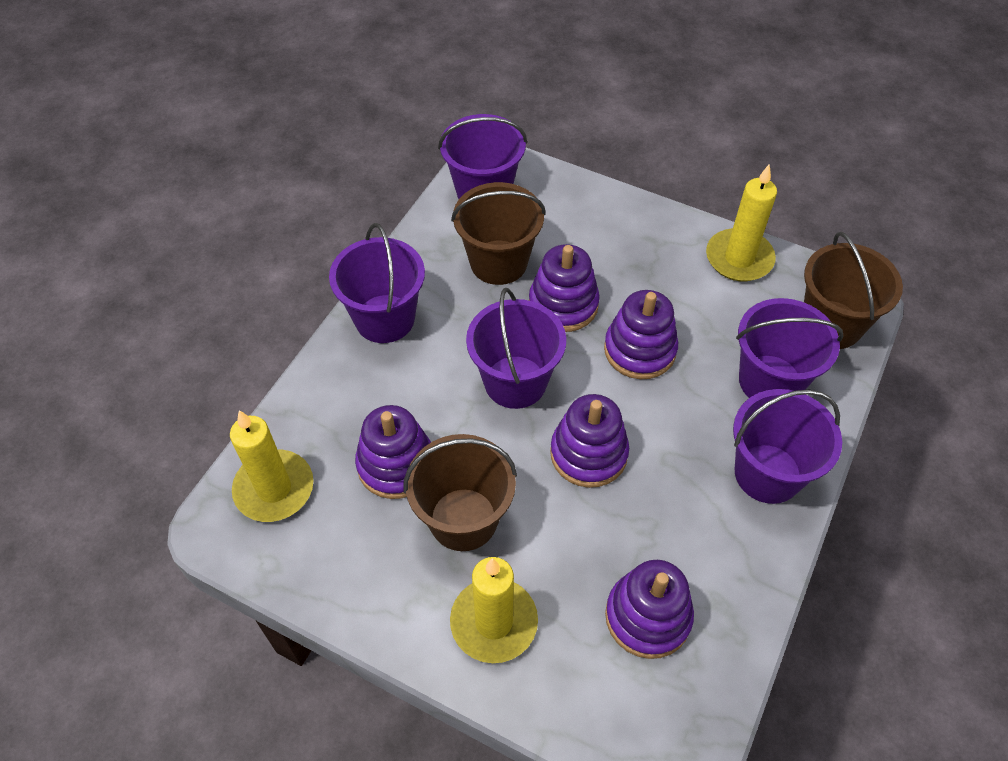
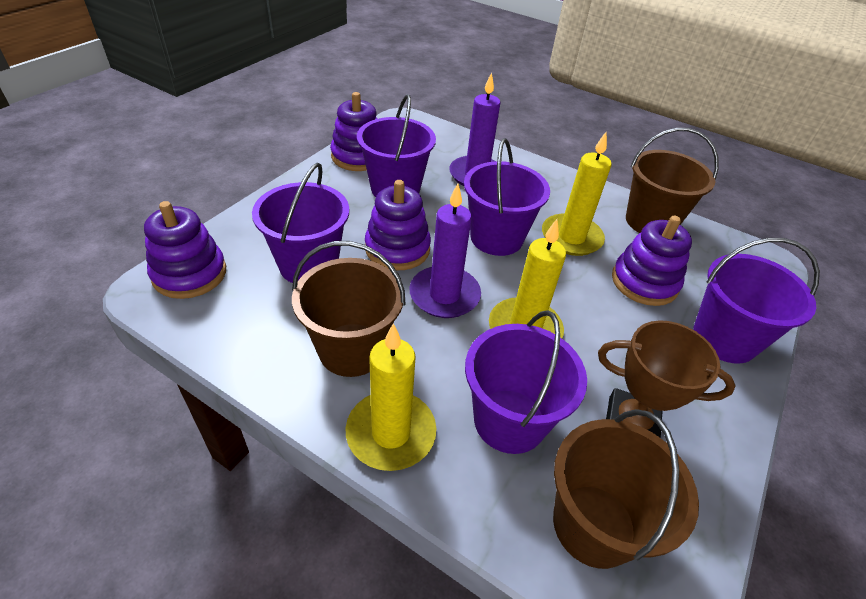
brown trophy: 0 -> 1
purple candle: 0 -> 2
purple stacking toy: 5 -> 4

